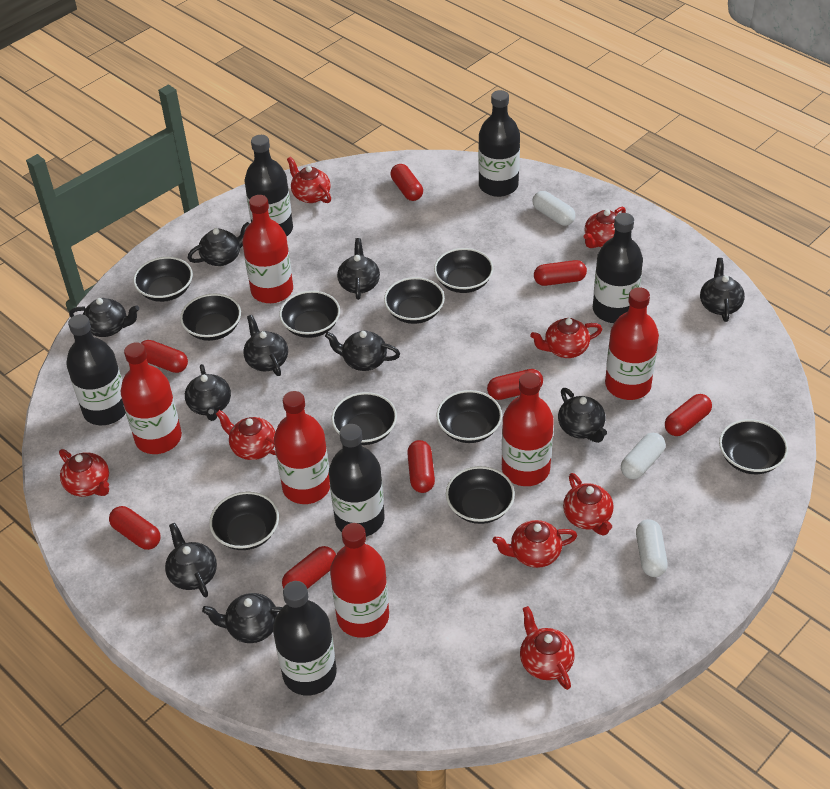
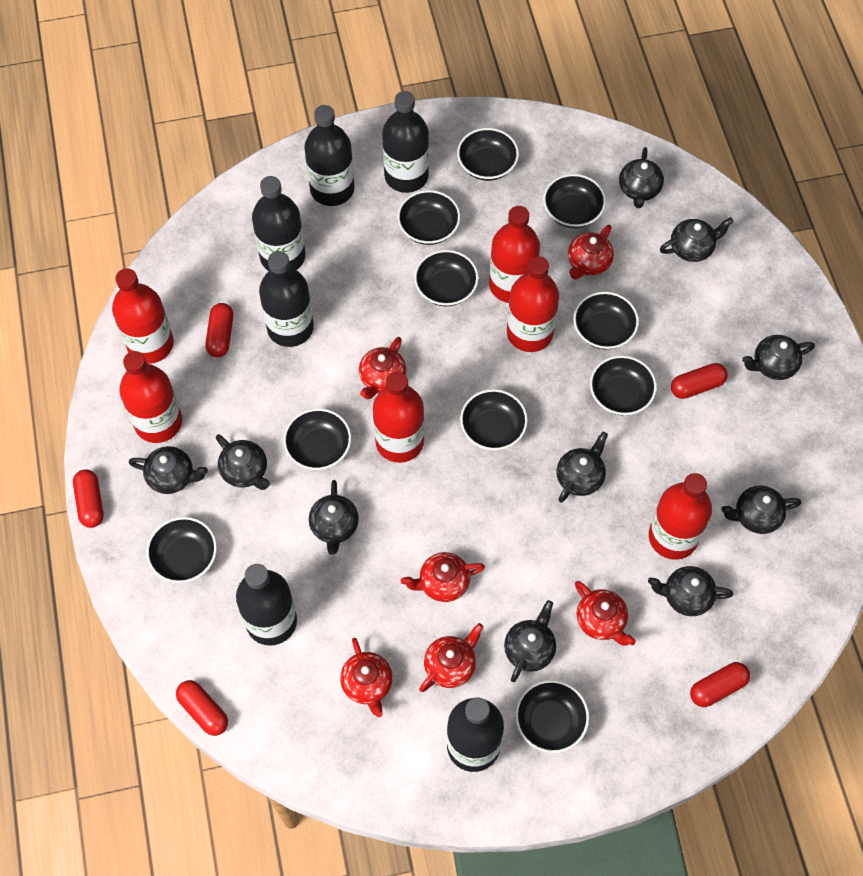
red capsule: 8 -> 5
red teapot: 8 -> 6
white capsule: 3 -> 0

